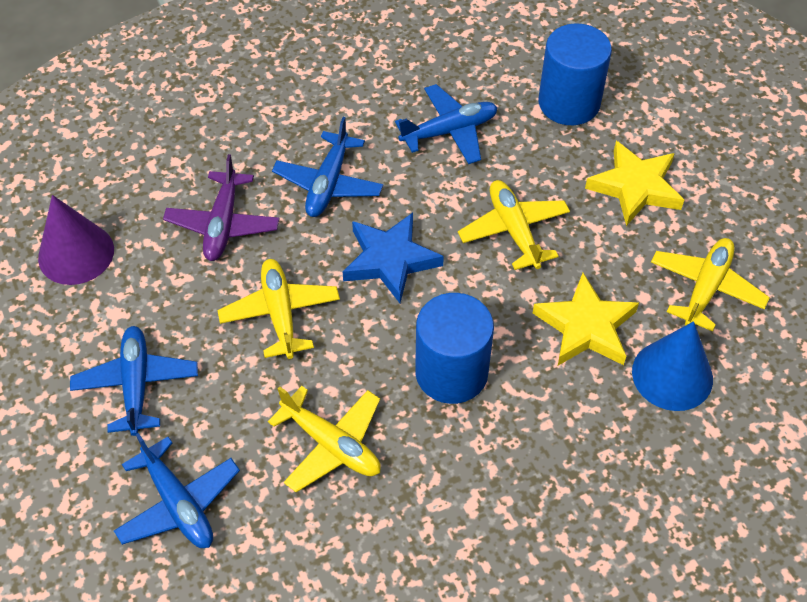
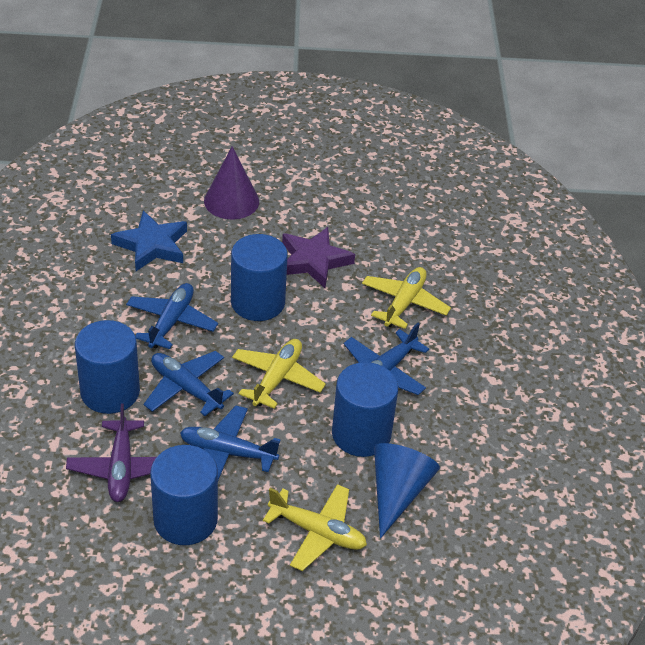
blue cylinder: 2 -> 4
purple star: 0 -> 1
yellow plane: 4 -> 3
yellow star: 2 -> 0

